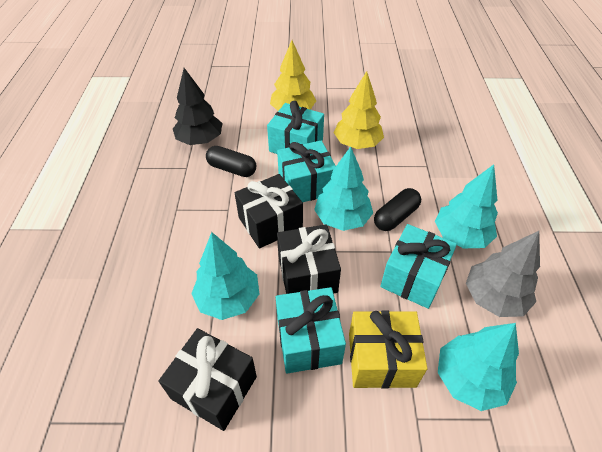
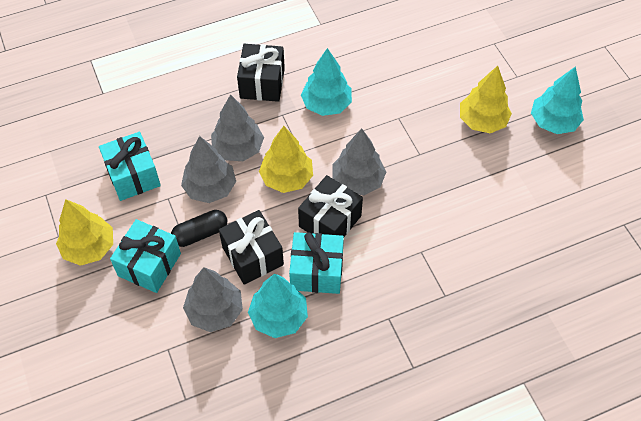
black capsule: 2 -> 1
black tree: 1 -> 0
grey tree: 1 -> 4
turquoise gift: 4 -> 3
turquoise tree: 4 -> 3
yellow gift: 1 -> 0
yellow tree: 2 -> 3

